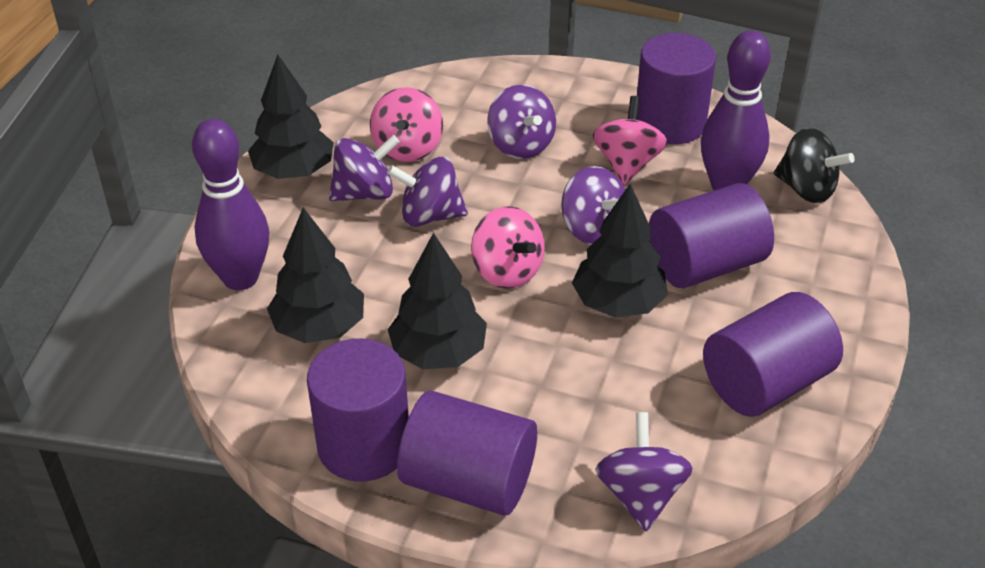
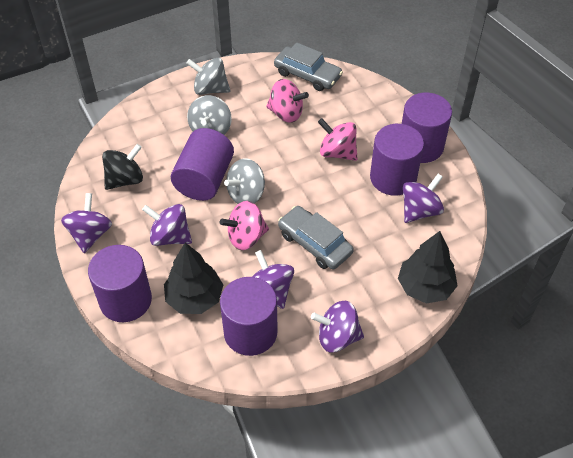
black tree: 4 -> 2
grey car: 0 -> 2
grey spinning top: 0 -> 3
purple bowling pin: 2 -> 0

